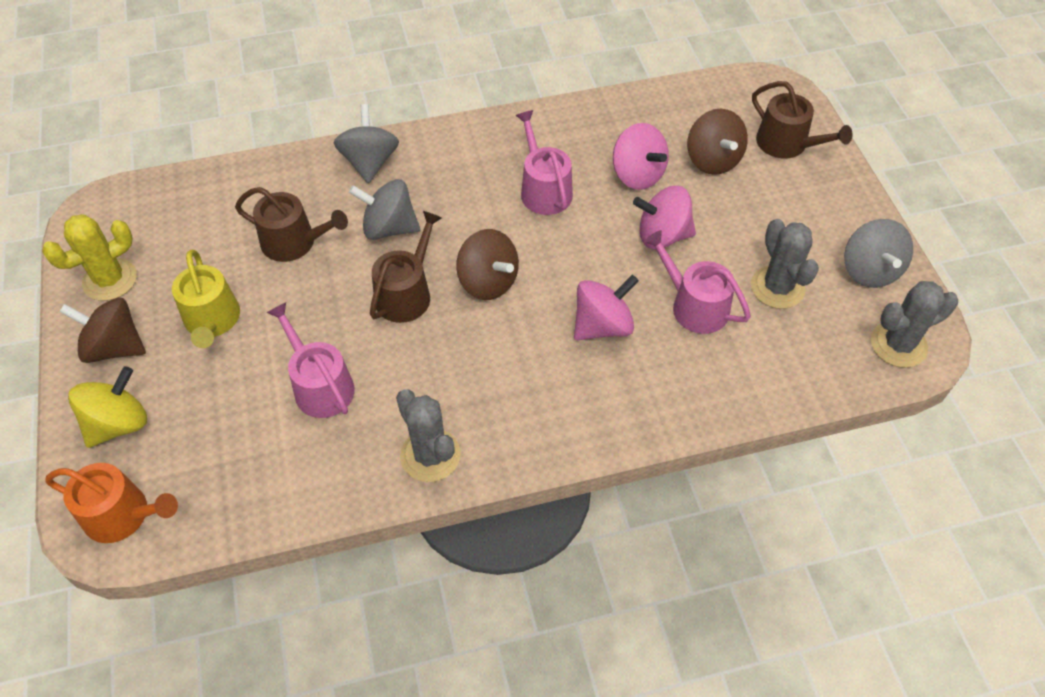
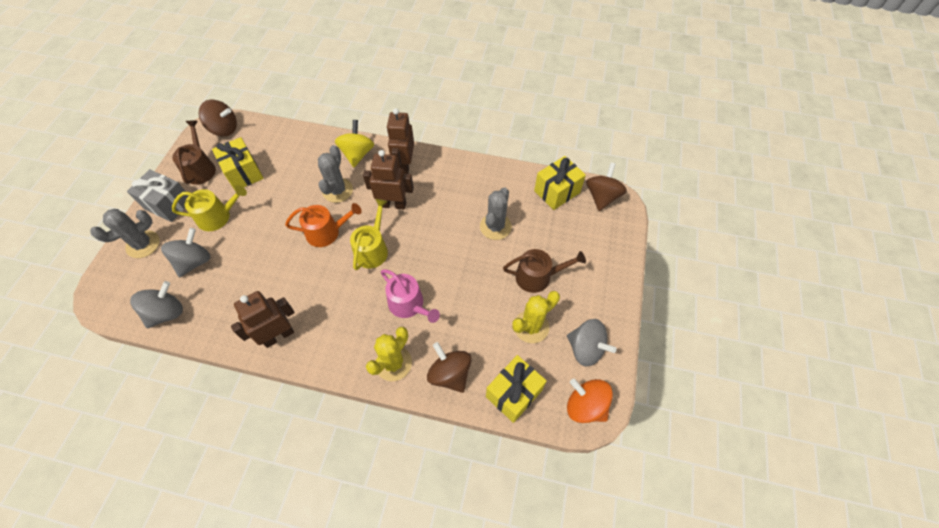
brown robot: 0 -> 3
brown watering can: 3 -> 2
grey gift: 0 -> 1
orange spinning top: 0 -> 1
pink spinning top: 3 -> 0
pink watering can: 3 -> 1
yellow cactus: 1 -> 2
yellow gift: 0 -> 3
yellow watering can: 1 -> 2

